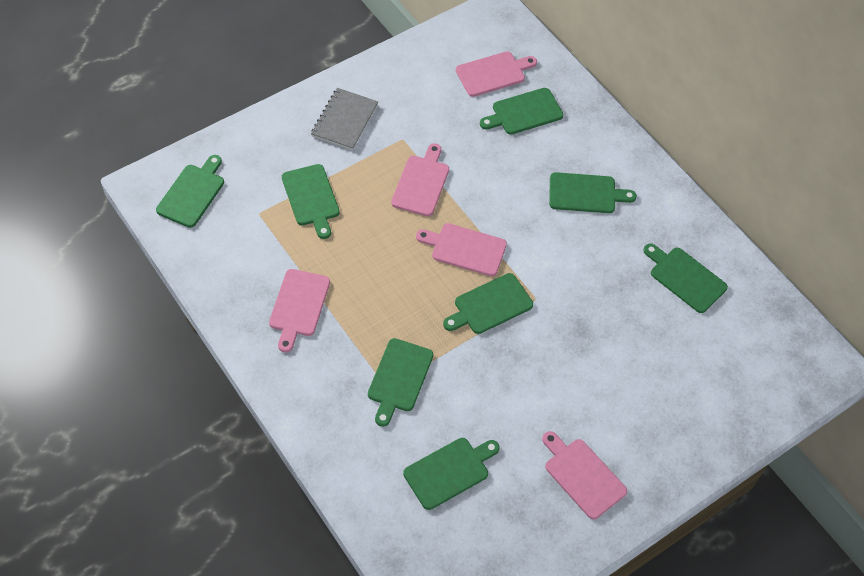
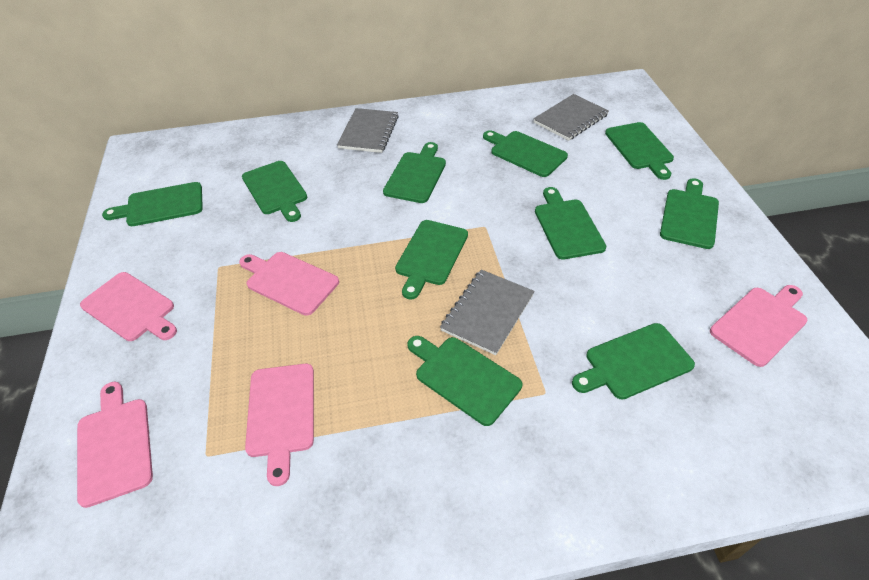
green cutting board: 8 -> 10
grey notebook: 1 -> 3

